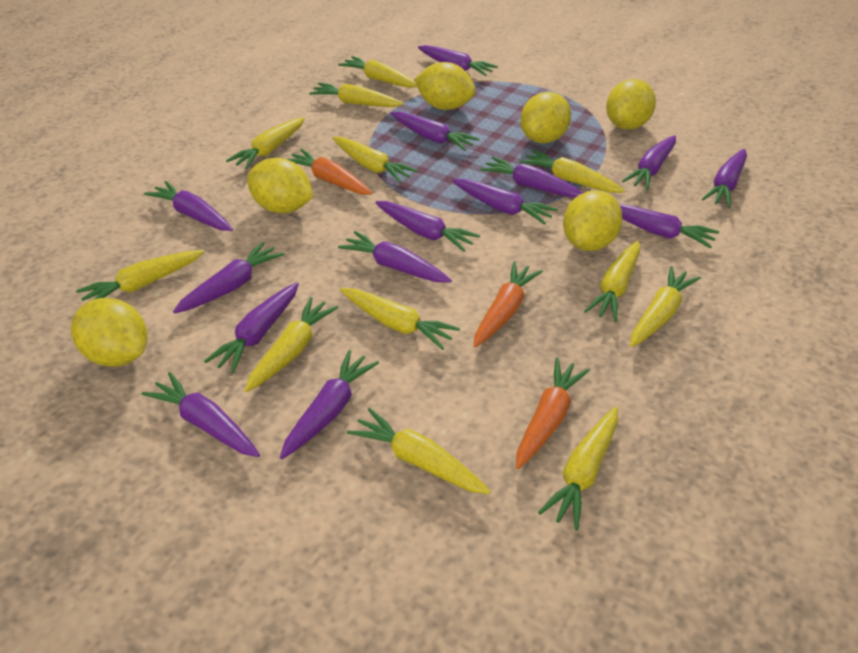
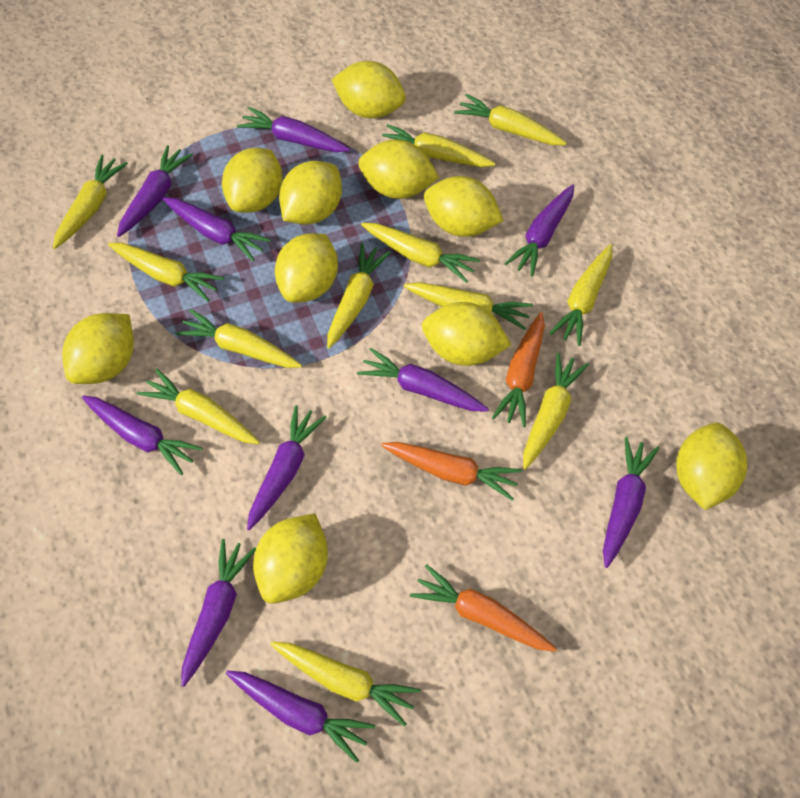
purple carrot: 14 -> 10
yellow lemon: 6 -> 10

